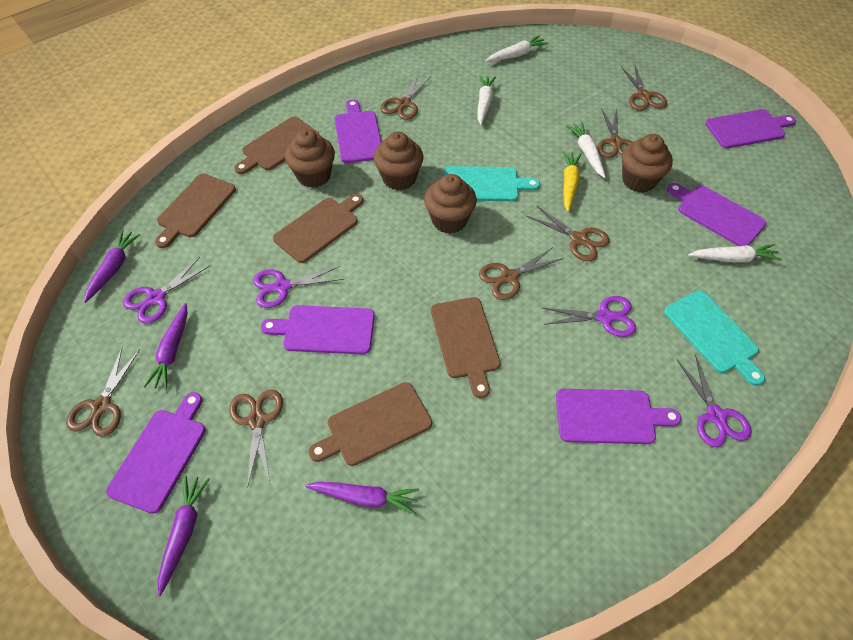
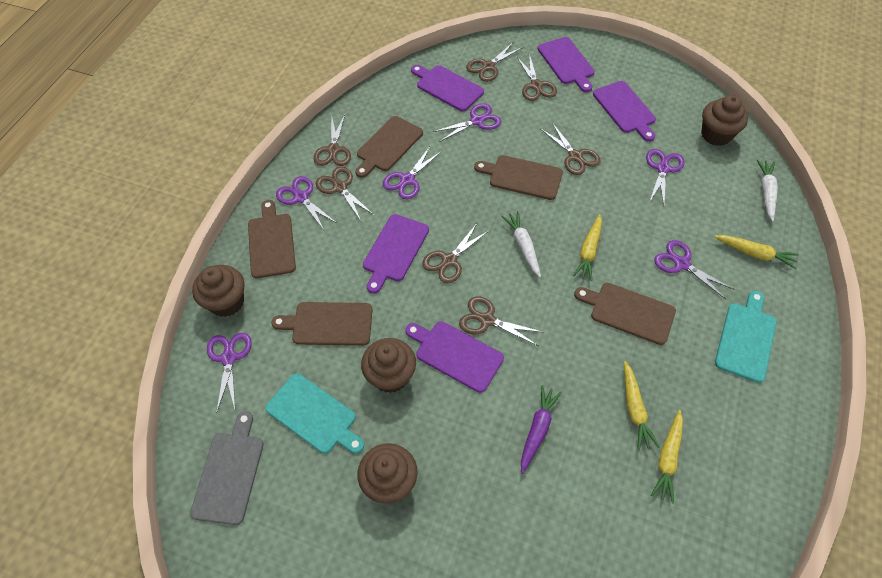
grey cutting board: 0 -> 1
purple carrot: 4 -> 1
purple cutting board: 6 -> 5
purple scissors: 4 -> 6
white carrot: 4 -> 2
yellow carrot: 1 -> 4

